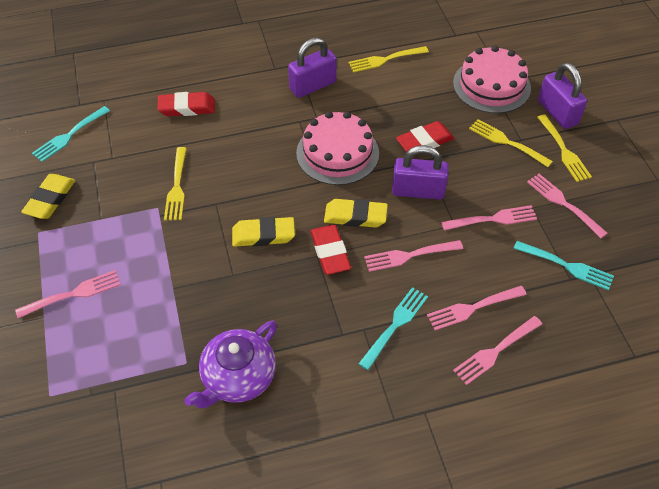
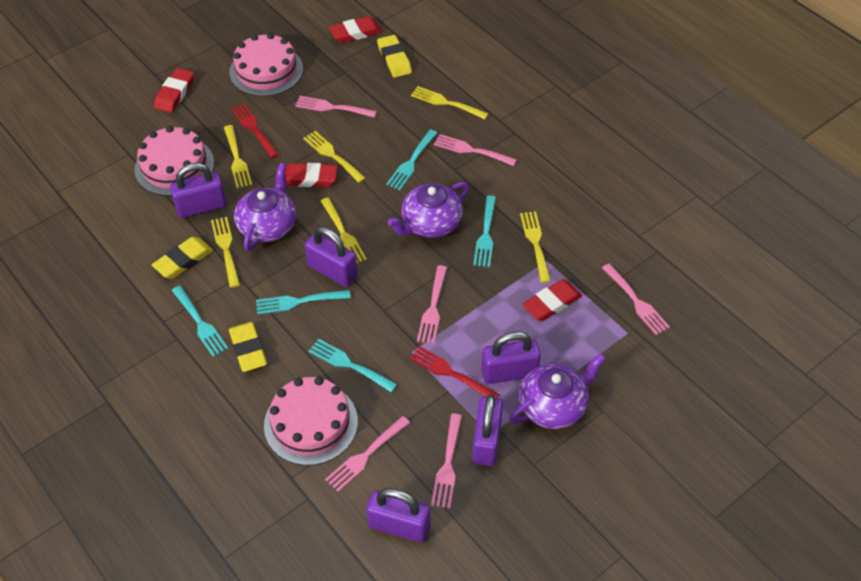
pink cake: 2 -> 3
purple padlock: 3 -> 5
purple teapot: 1 -> 3
red eraser: 3 -> 4
red fork: 0 -> 2
turquoise fork: 3 -> 5
yellow fork: 4 -> 6

